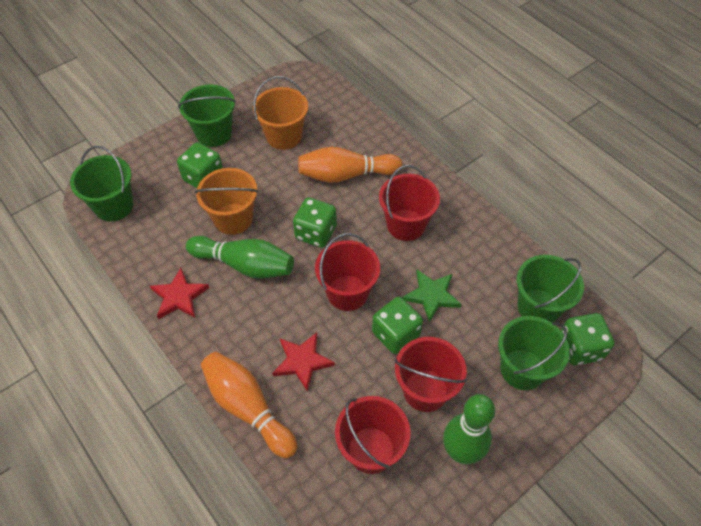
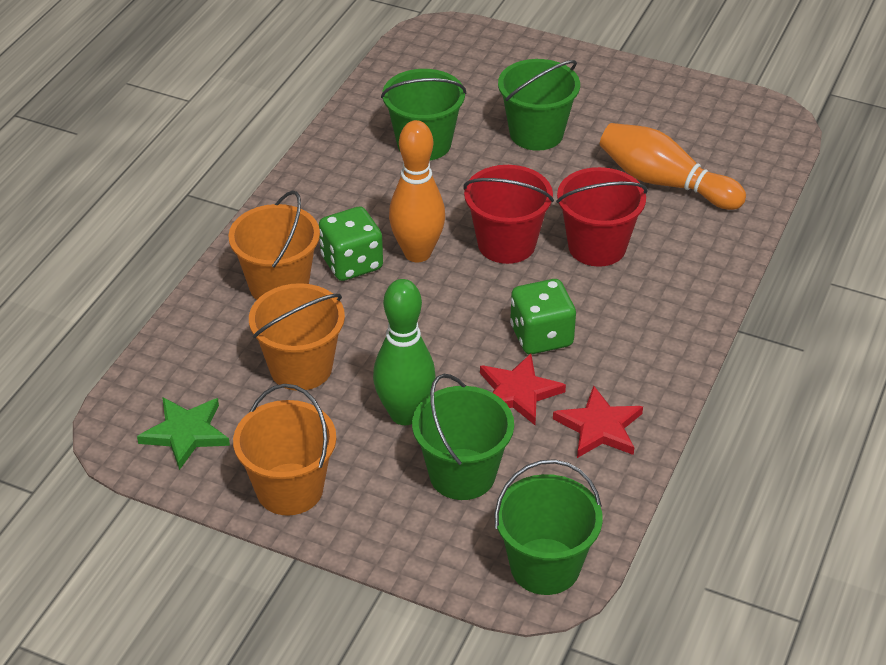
green bowling pin: 2 -> 1
green dice: 4 -> 2
orange bucket: 2 -> 3
red bucket: 4 -> 2

